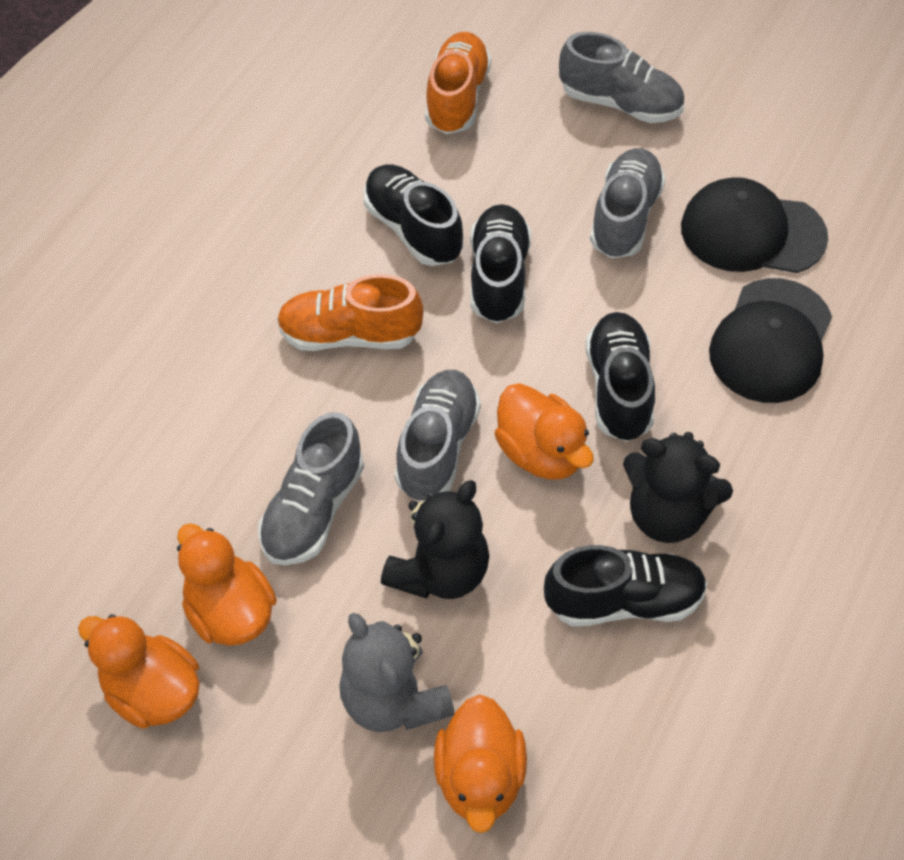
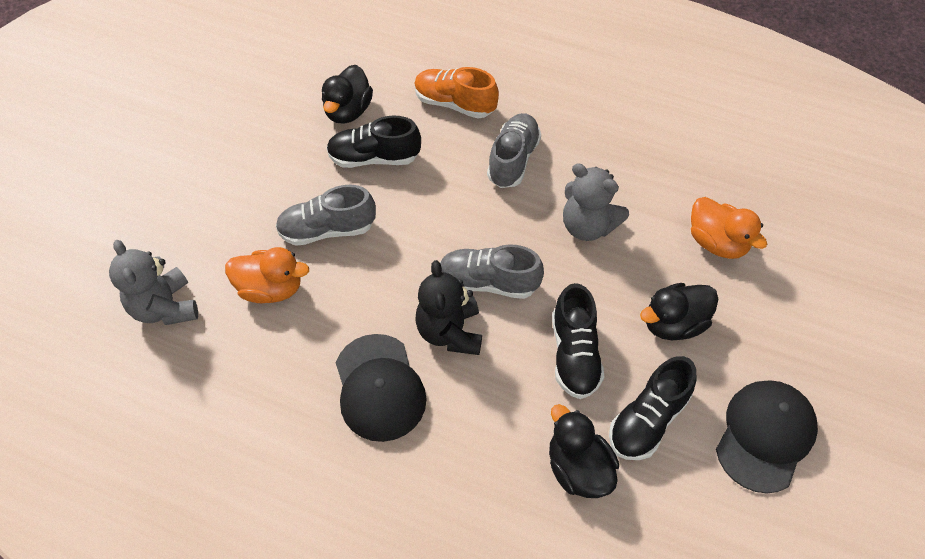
black duck: 0 -> 3
black shoe: 4 -> 3
black teddy bear: 2 -> 1
grey shoe: 4 -> 3
grey teddy bear: 1 -> 2
orange duck: 4 -> 2
orange shoe: 2 -> 1

